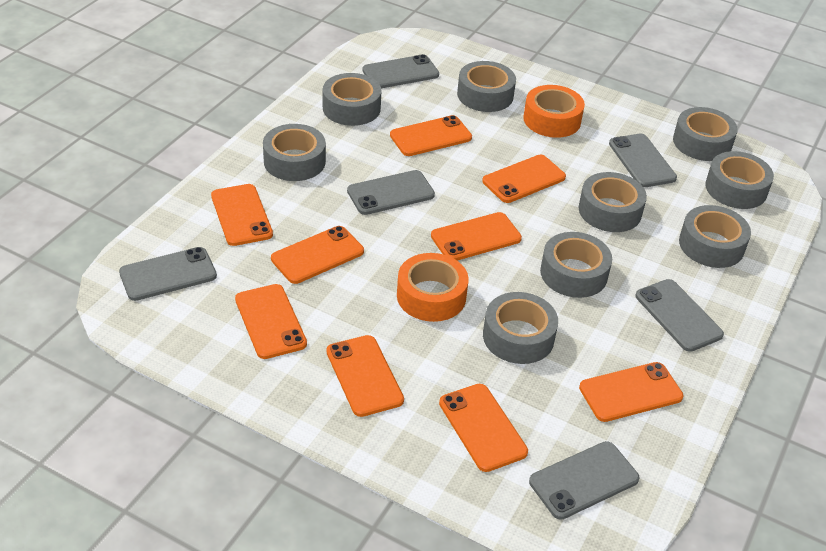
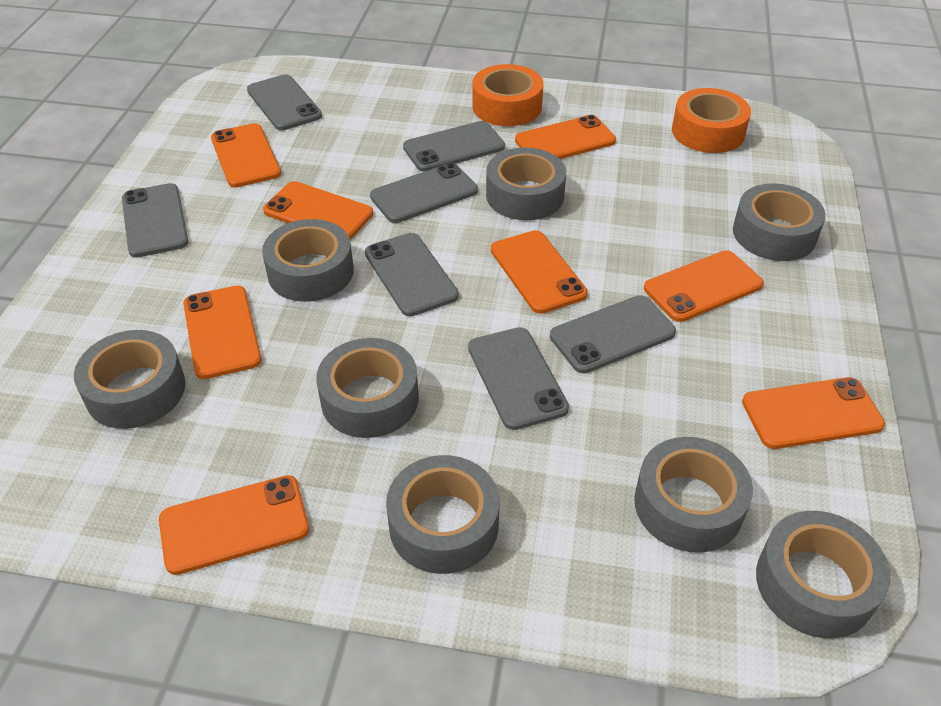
grey phone: 6 -> 7
grey tape: 9 -> 8
orange phone: 9 -> 8

